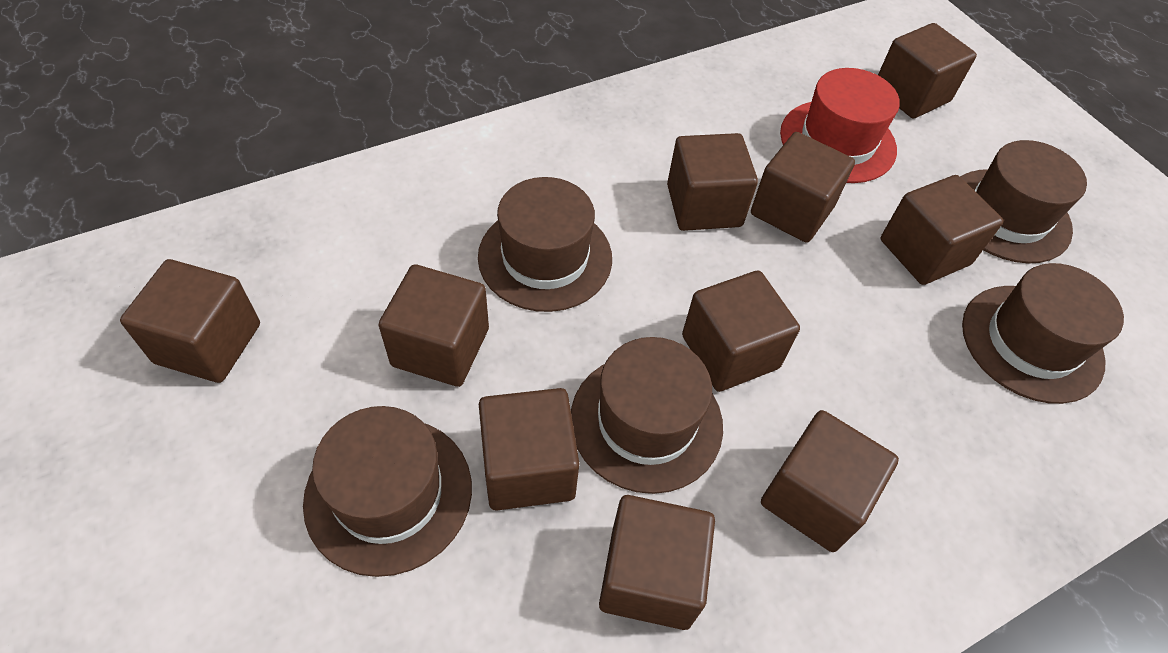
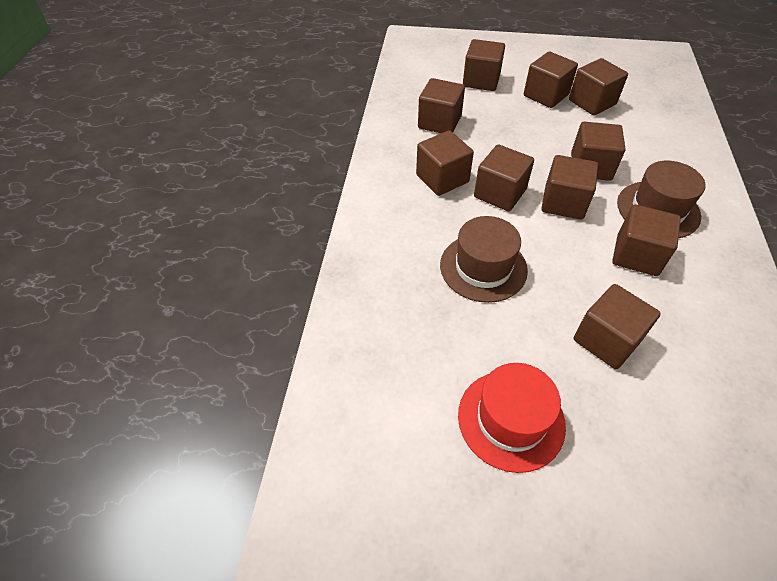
brown hat: 5 -> 2

